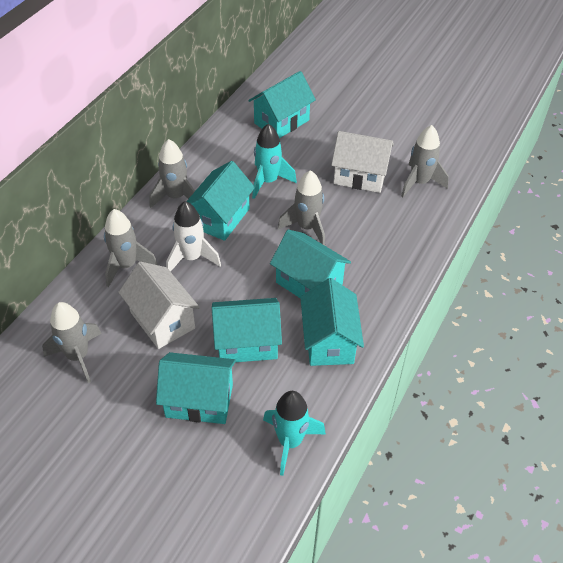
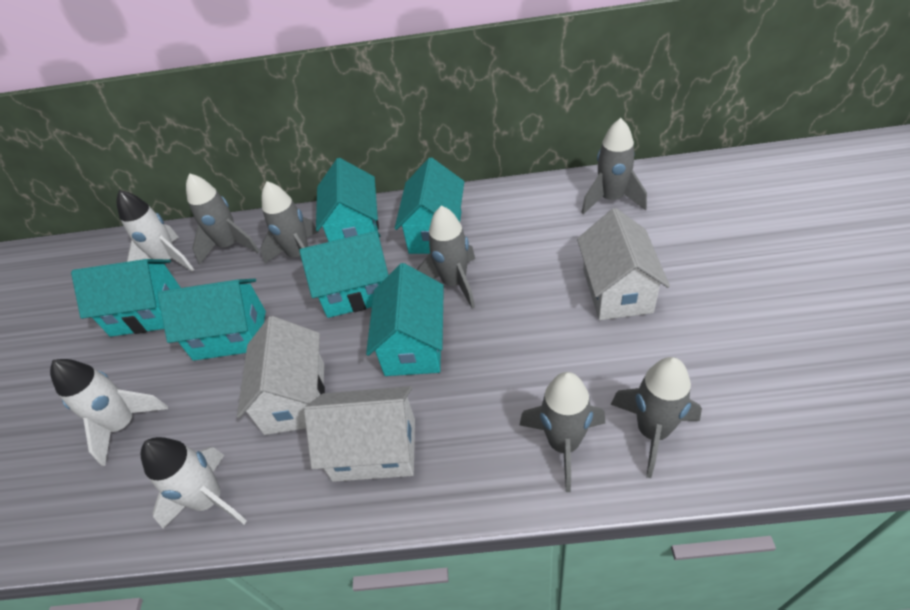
grey rocket: 5 -> 6
turquoise rocket: 2 -> 0
white house: 2 -> 3
white rocket: 1 -> 3

